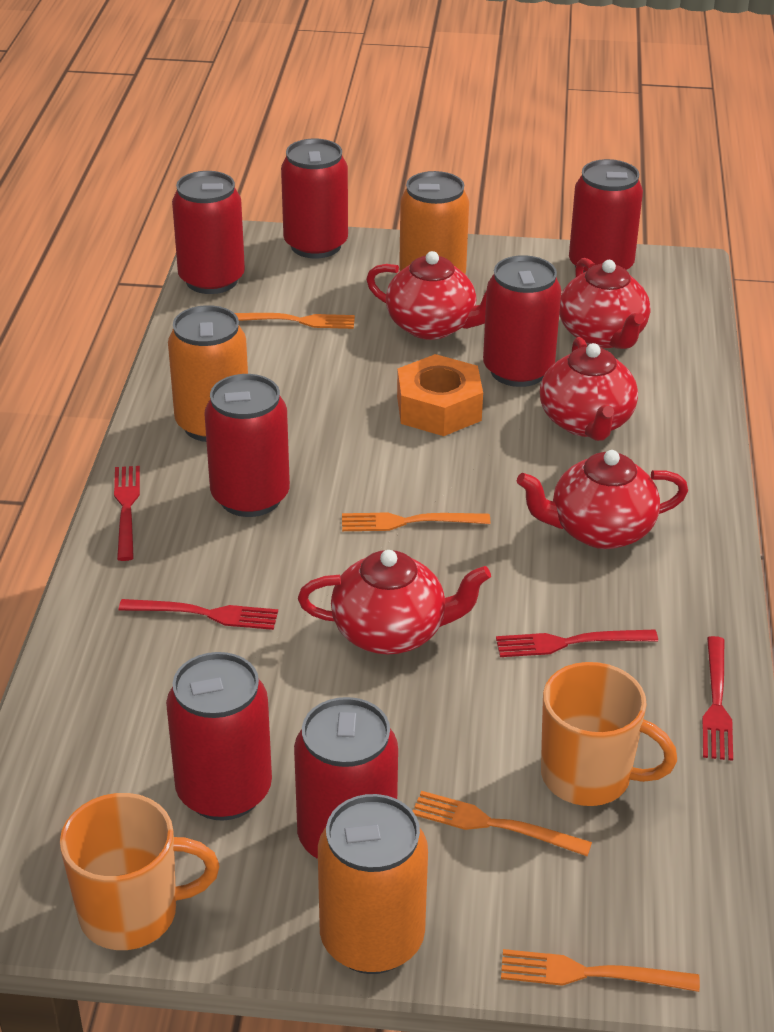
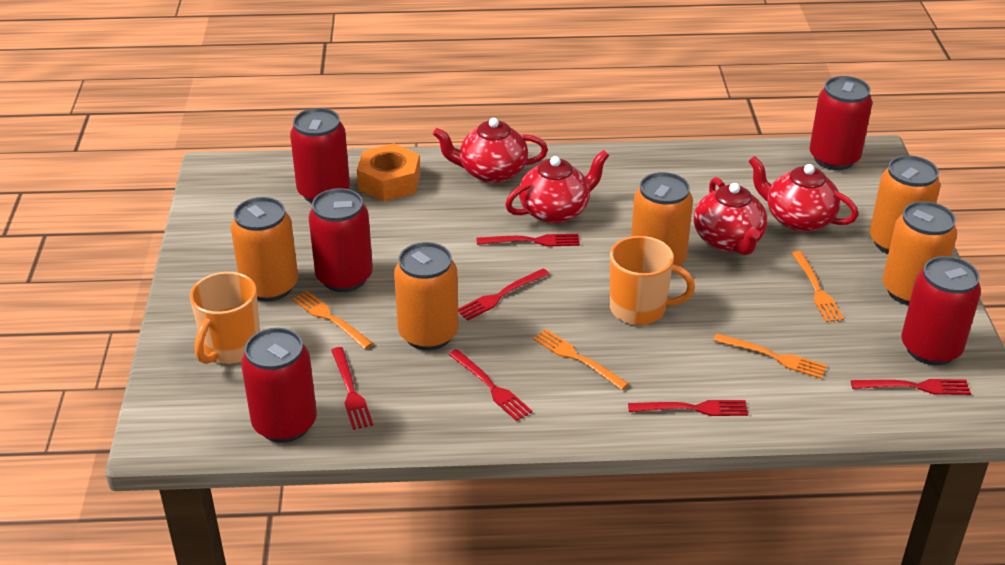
orange can: 3 -> 5
red can: 7 -> 5
red fork: 4 -> 6
red teapot: 5 -> 4

